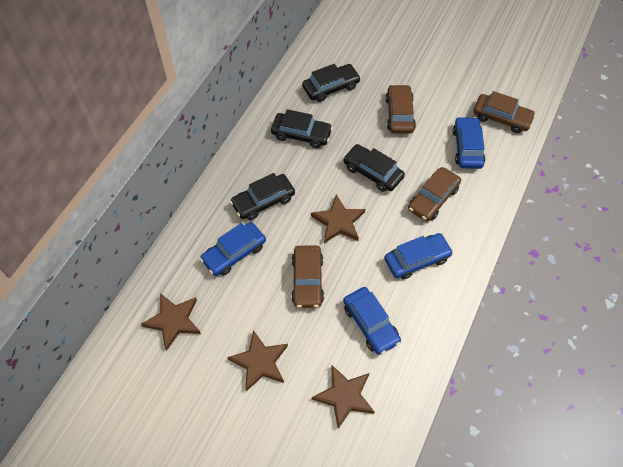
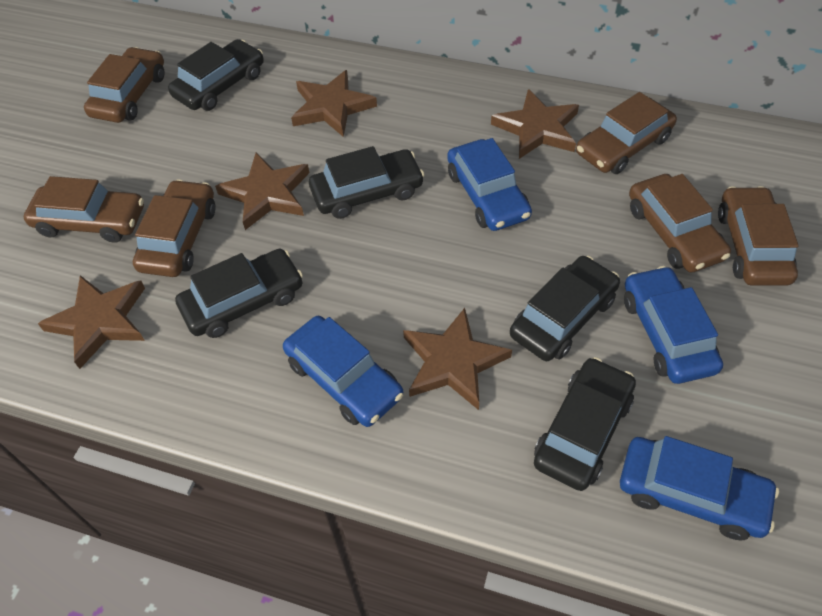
black car: 4 -> 5
brown car: 4 -> 6
brown star: 4 -> 5

